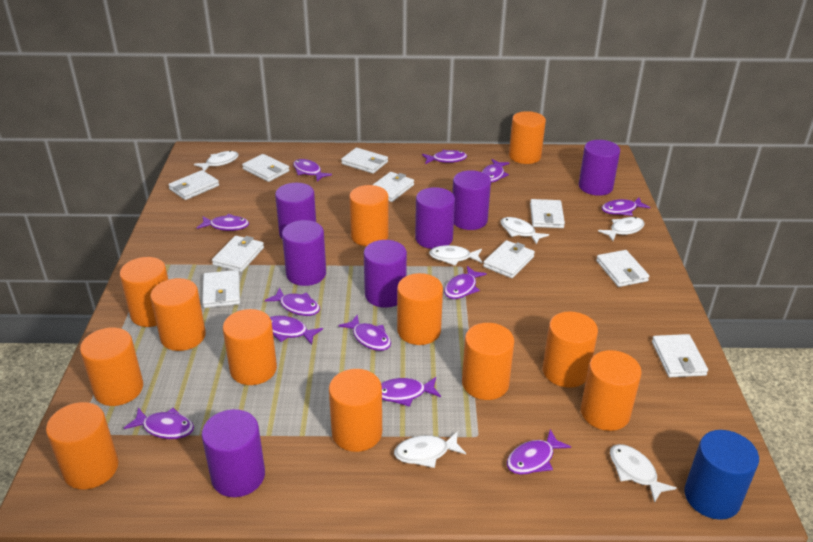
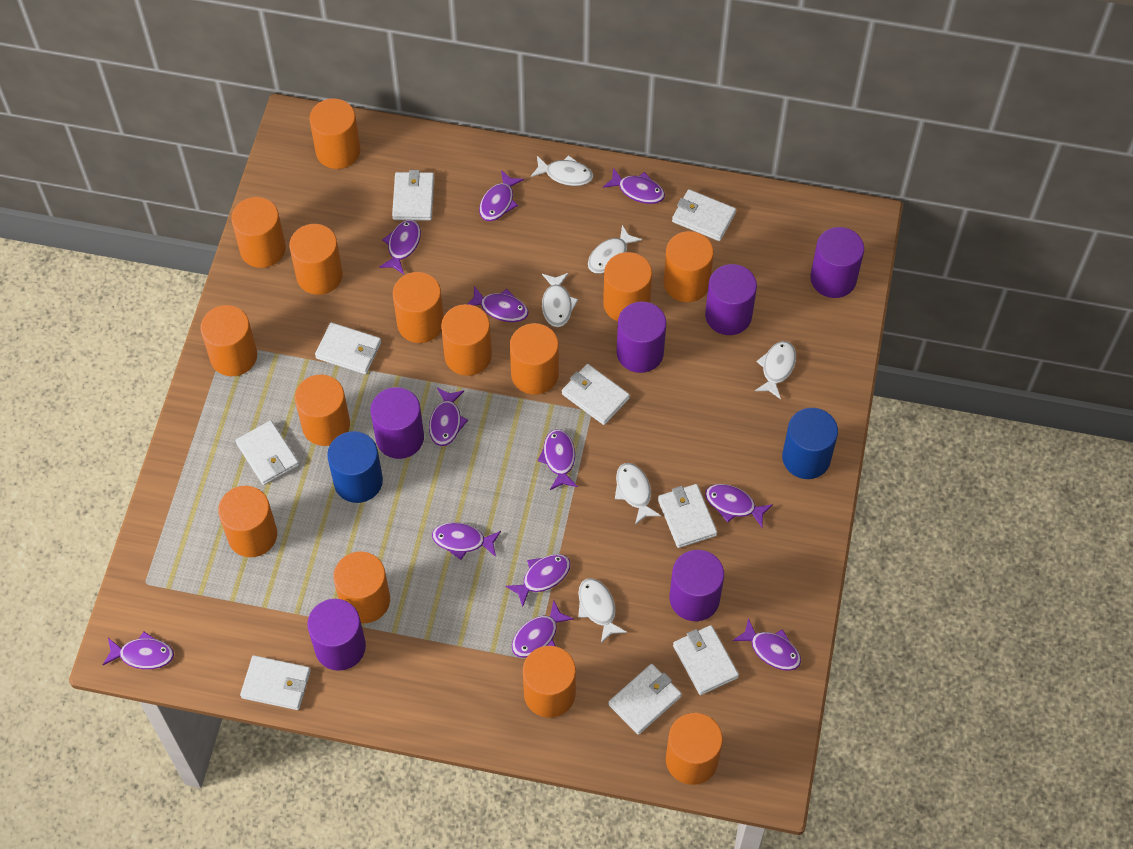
blue cylinder: 1 -> 2
orange cylinder: 12 -> 14
purple cylinder: 7 -> 6
white wallet: 10 -> 9

